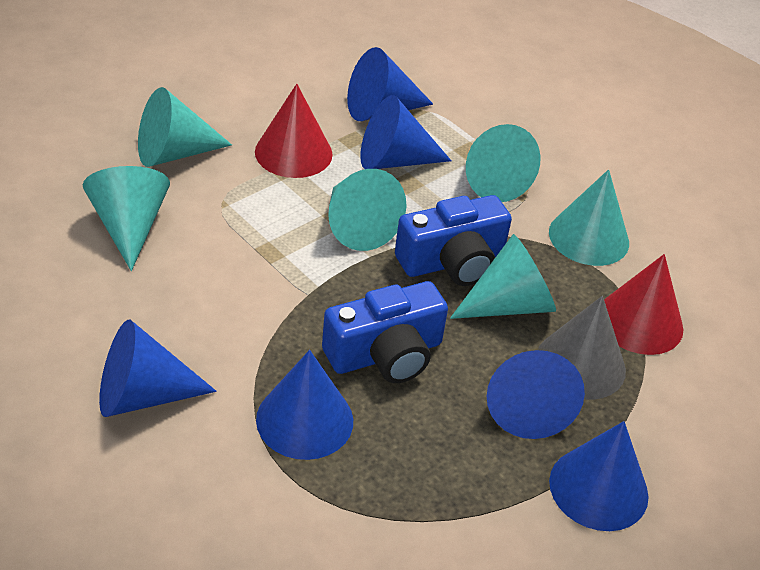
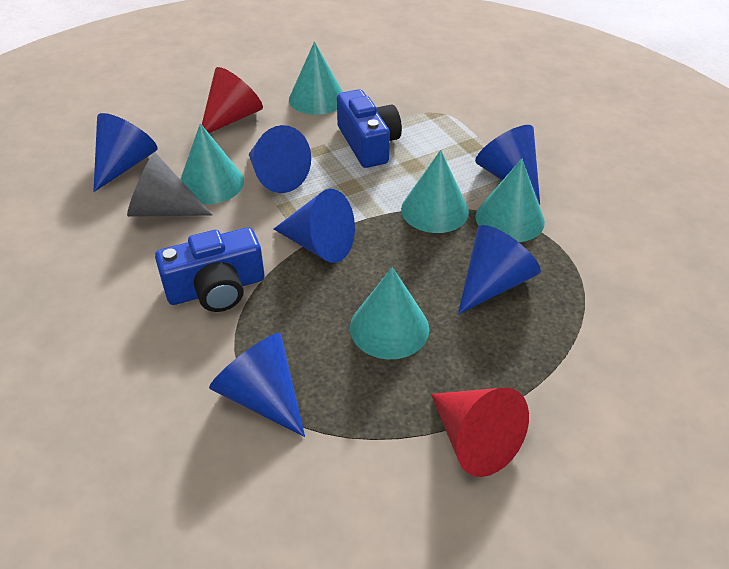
turquoise cone: 6 -> 5

